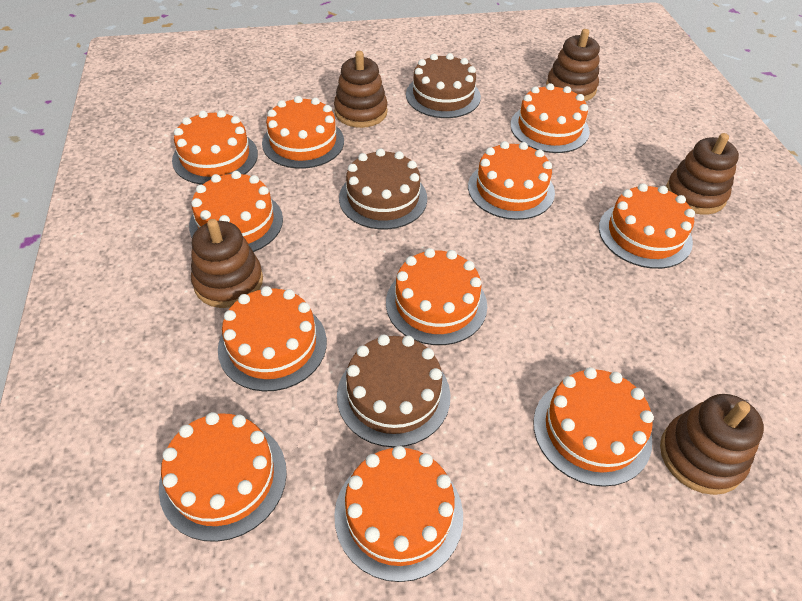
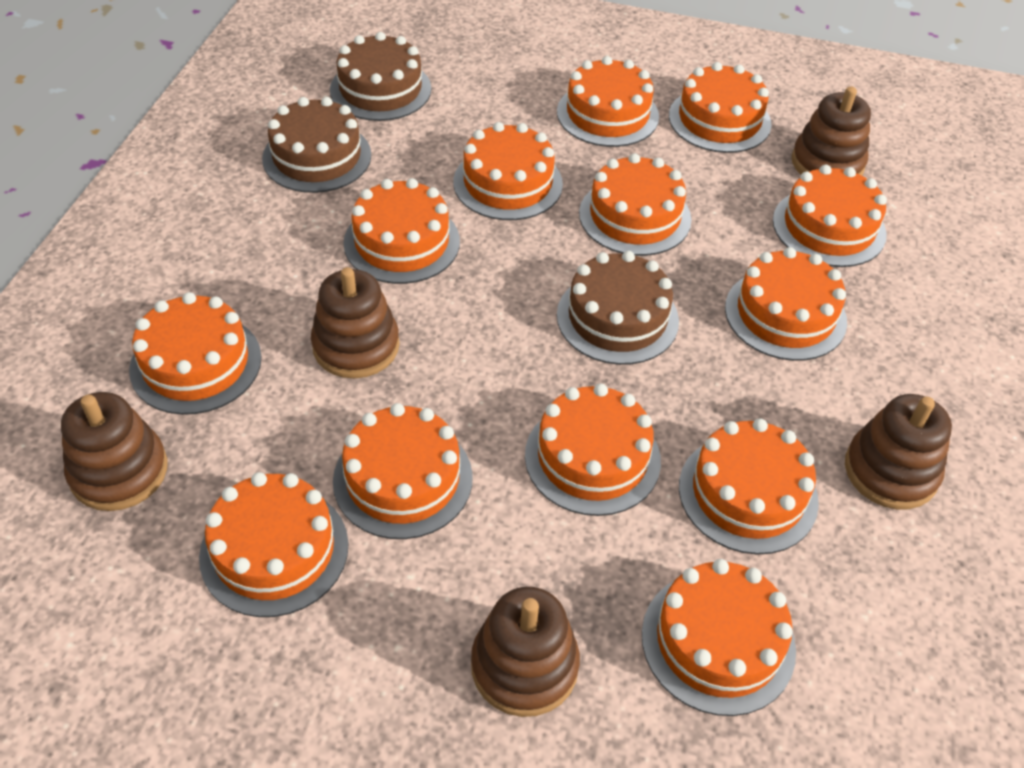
orange cake: 11 -> 13

